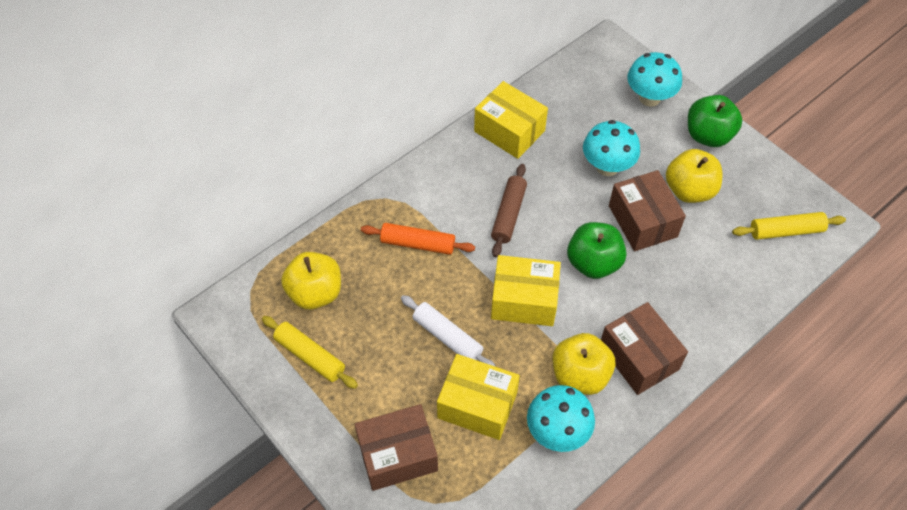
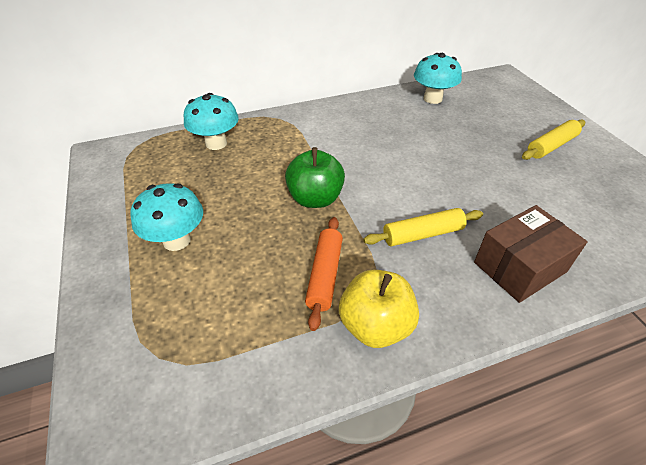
brown box: 3 -> 1
brown rolling pin: 1 -> 0
green apple: 2 -> 1
white rolling pin: 1 -> 0
yellow apple: 3 -> 1
yellow box: 3 -> 0

